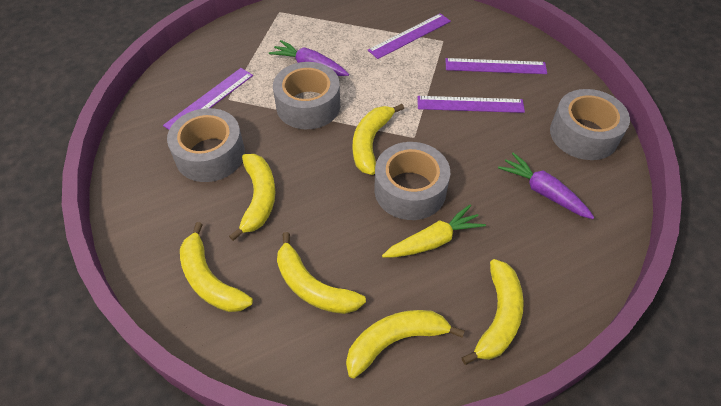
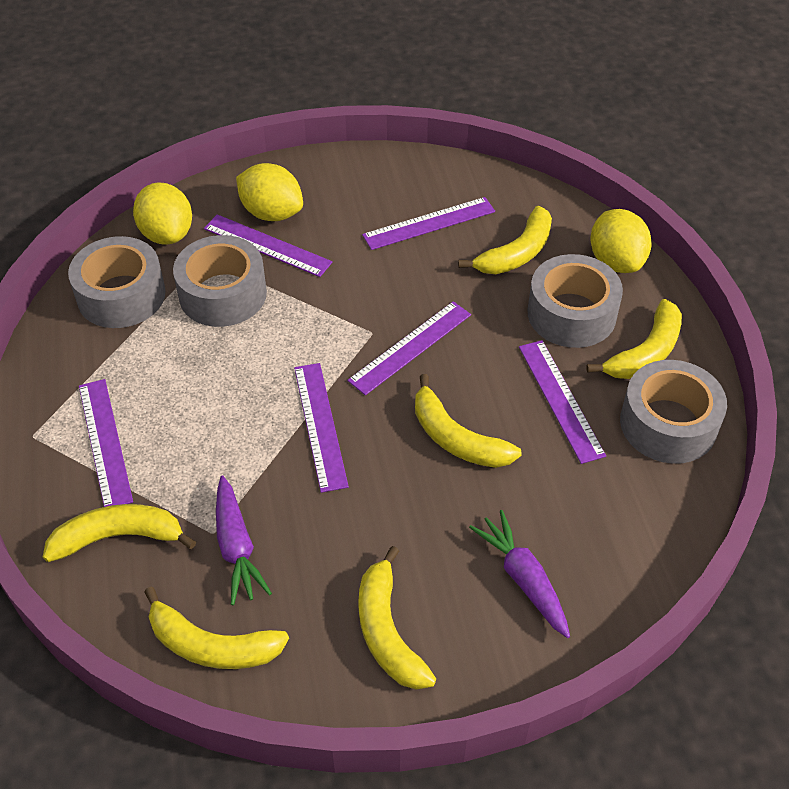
purple ruler: 4 -> 6
yellow carrot: 1 -> 0
yellow lemon: 0 -> 3

